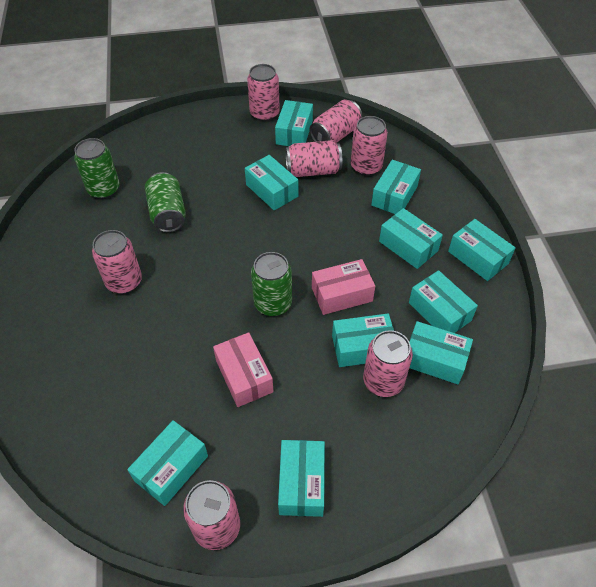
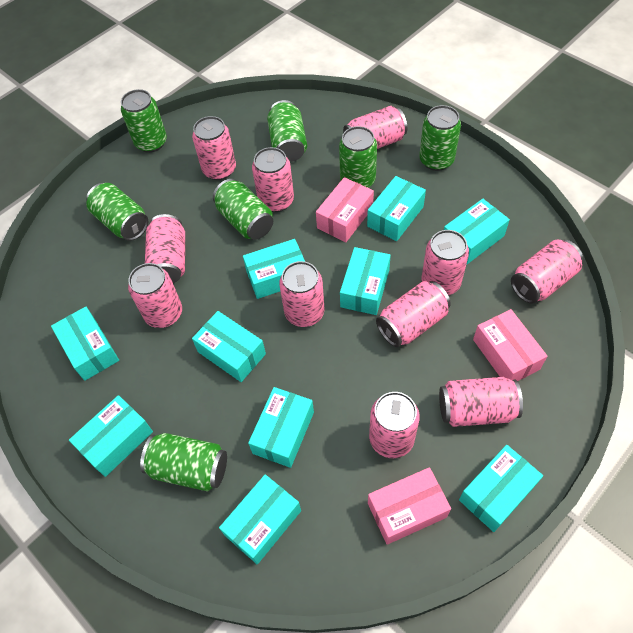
green can: 3 -> 7
pink box: 2 -> 3
pink can: 7 -> 11

